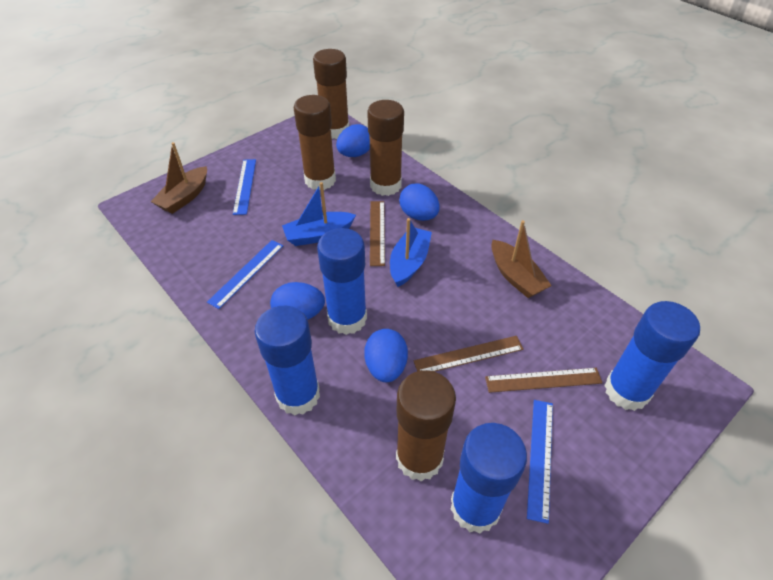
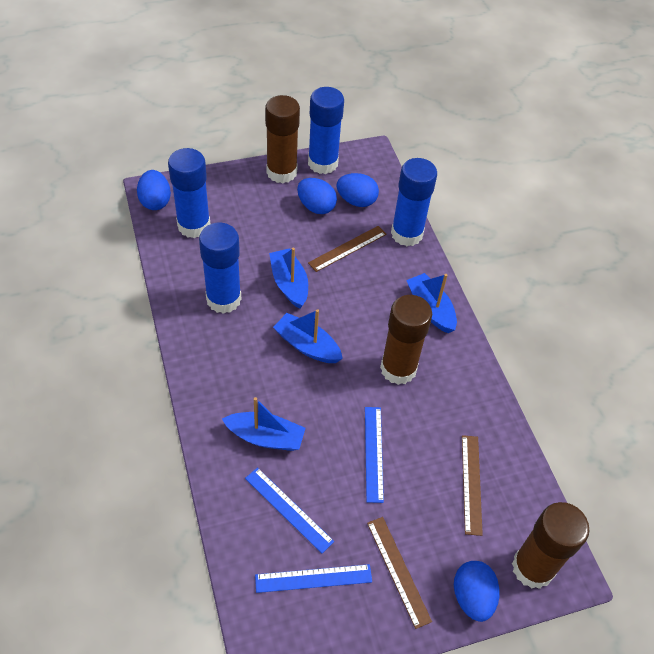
blue boat: 2 -> 4
brown boat: 2 -> 0
brown glue stick: 4 -> 3

